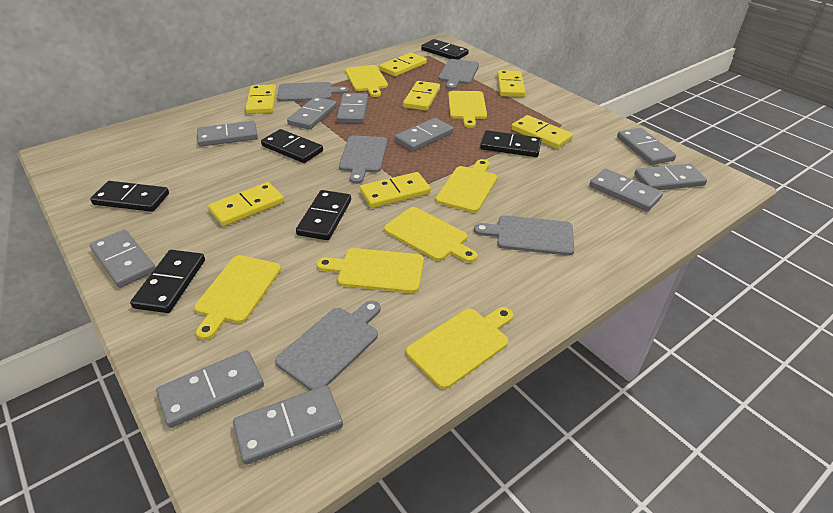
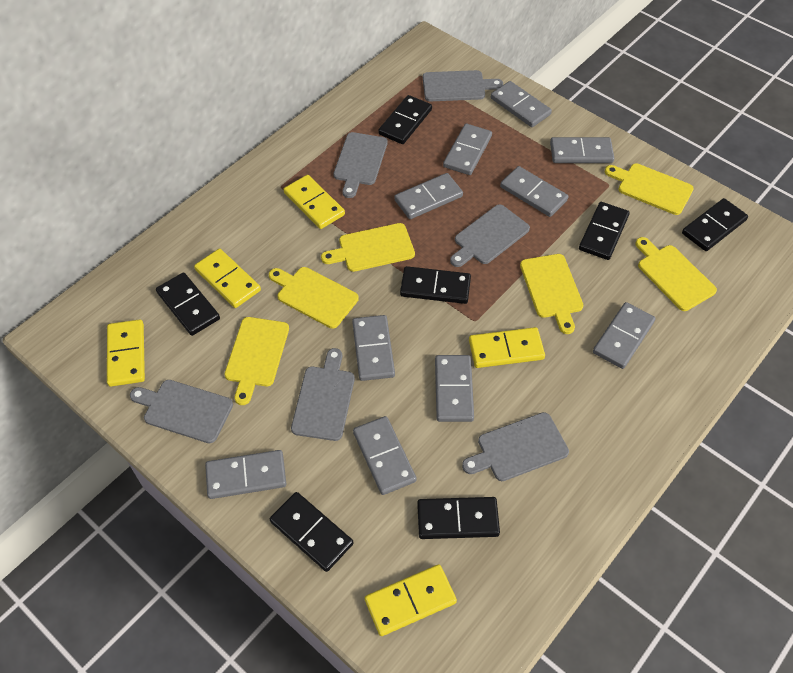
black domino: 6 -> 7
grey cutting board: 5 -> 6
yellow cutting board: 7 -> 6
yellow domino: 7 -> 5

